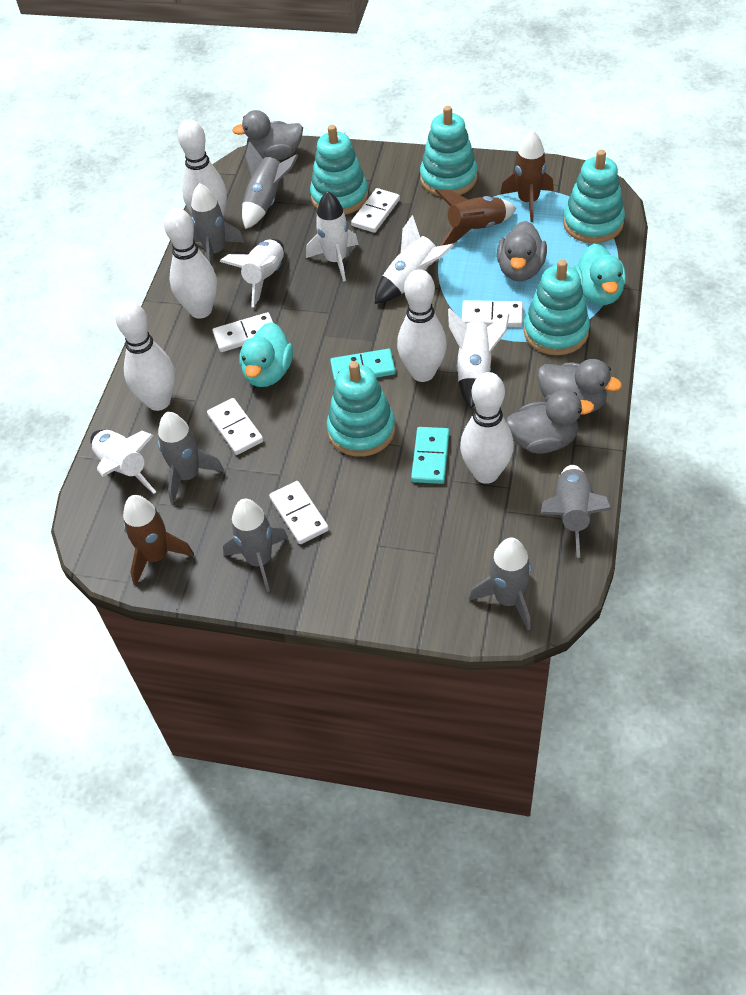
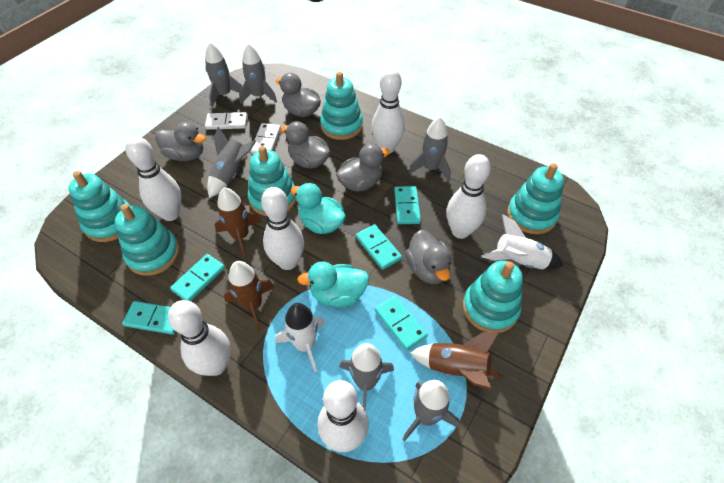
grey duck: 4 -> 5
turquoise domino: 2 -> 5
turquoise stacking toy: 5 -> 6
white bowling pin: 5 -> 6
white domino: 5 -> 2
white rocket: 5 -> 2

